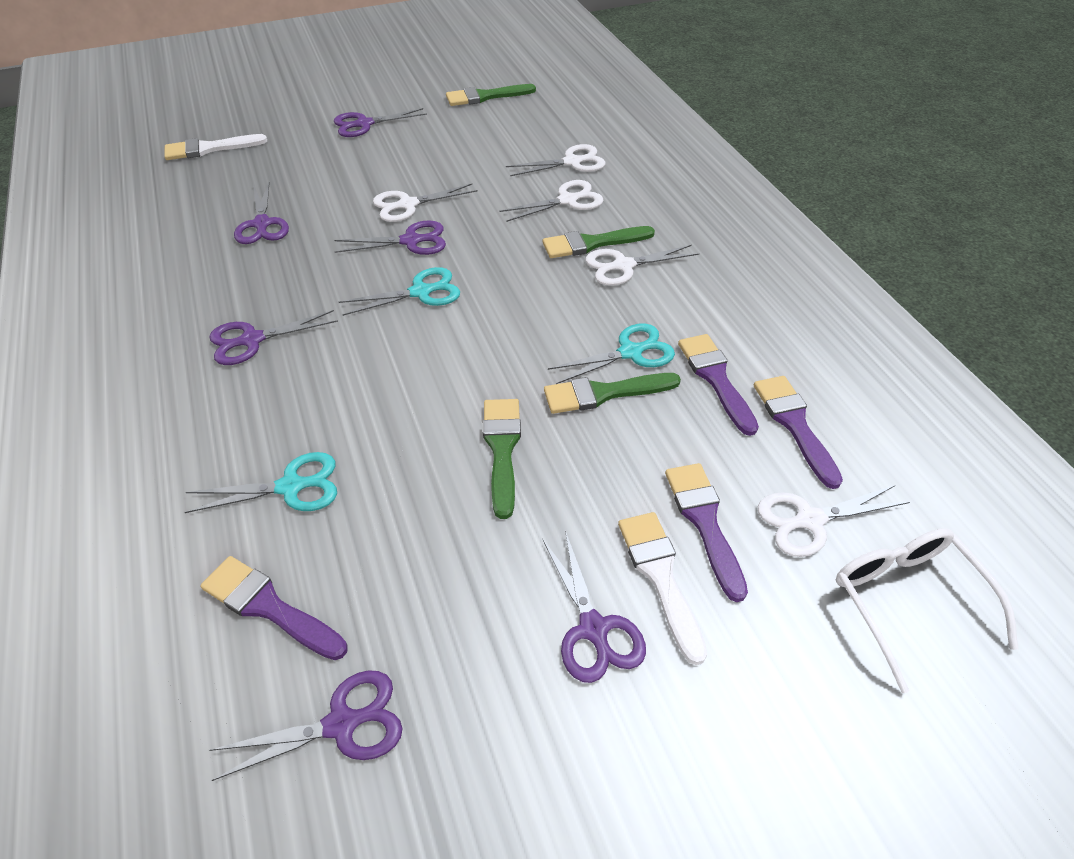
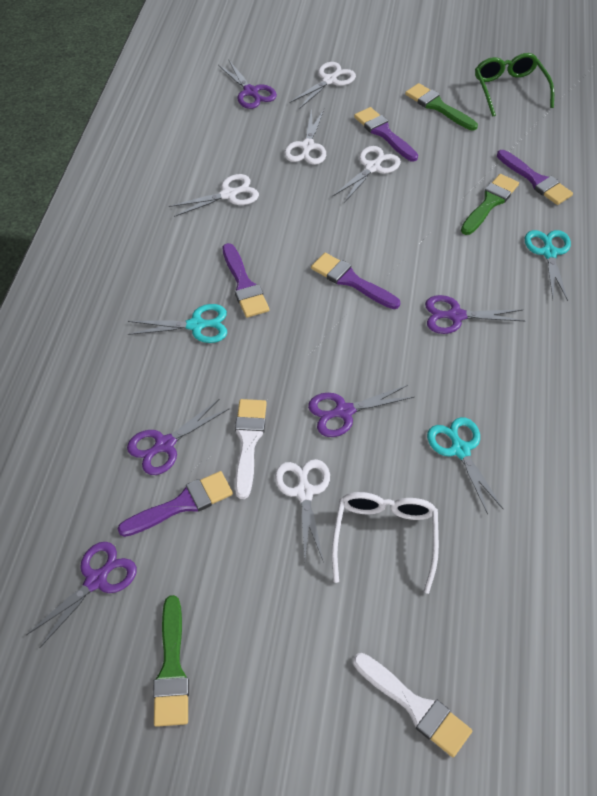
green brush: 4 -> 3
green glasses: 0 -> 1
purple brush: 4 -> 5
purple scissors: 6 -> 5

